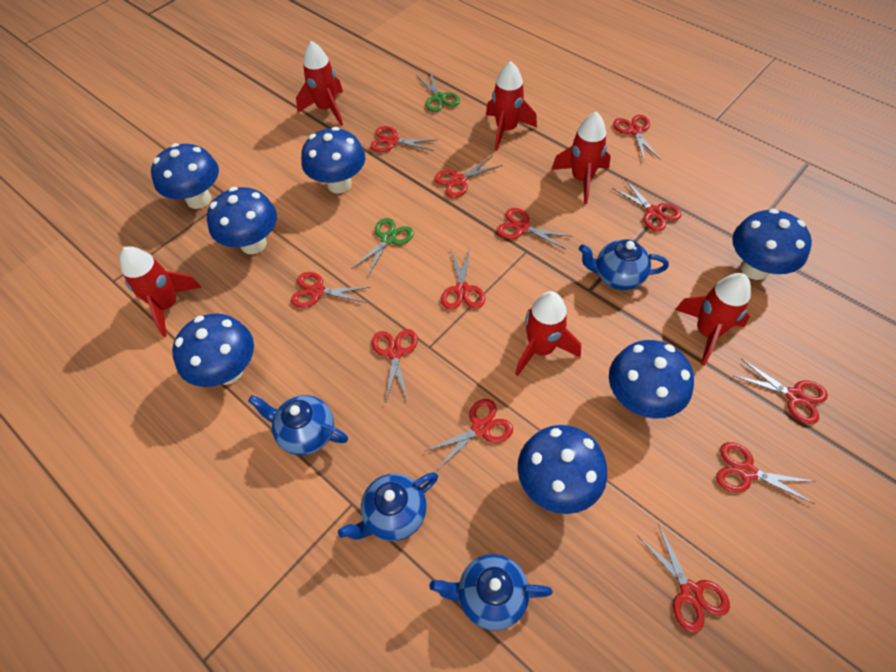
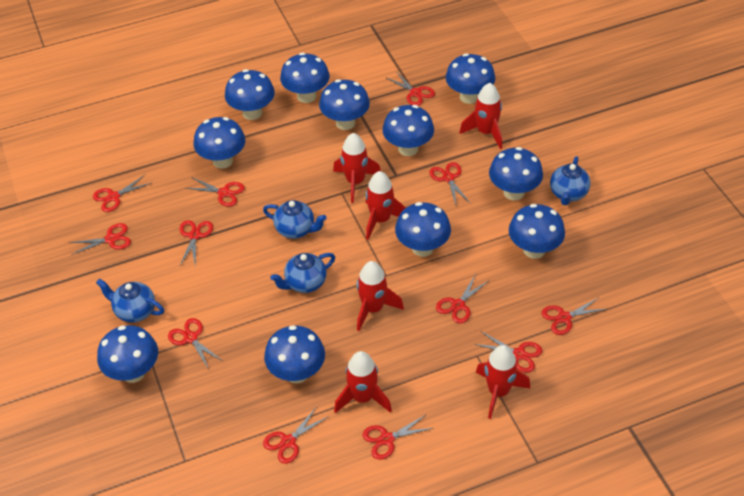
blue mushroom: 7 -> 11
green scissors: 2 -> 0

